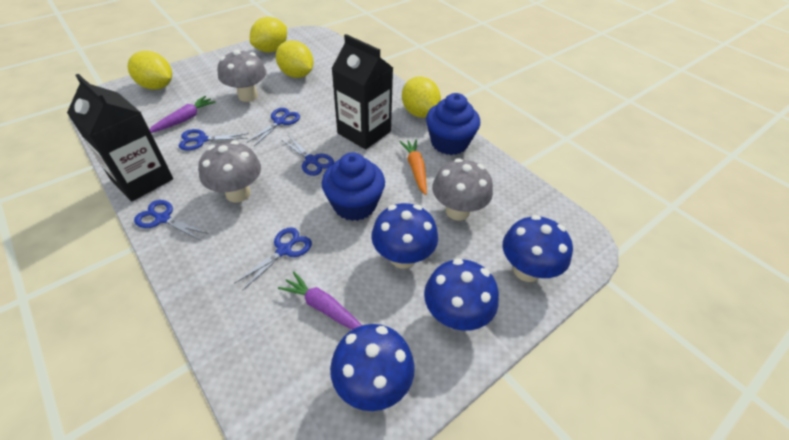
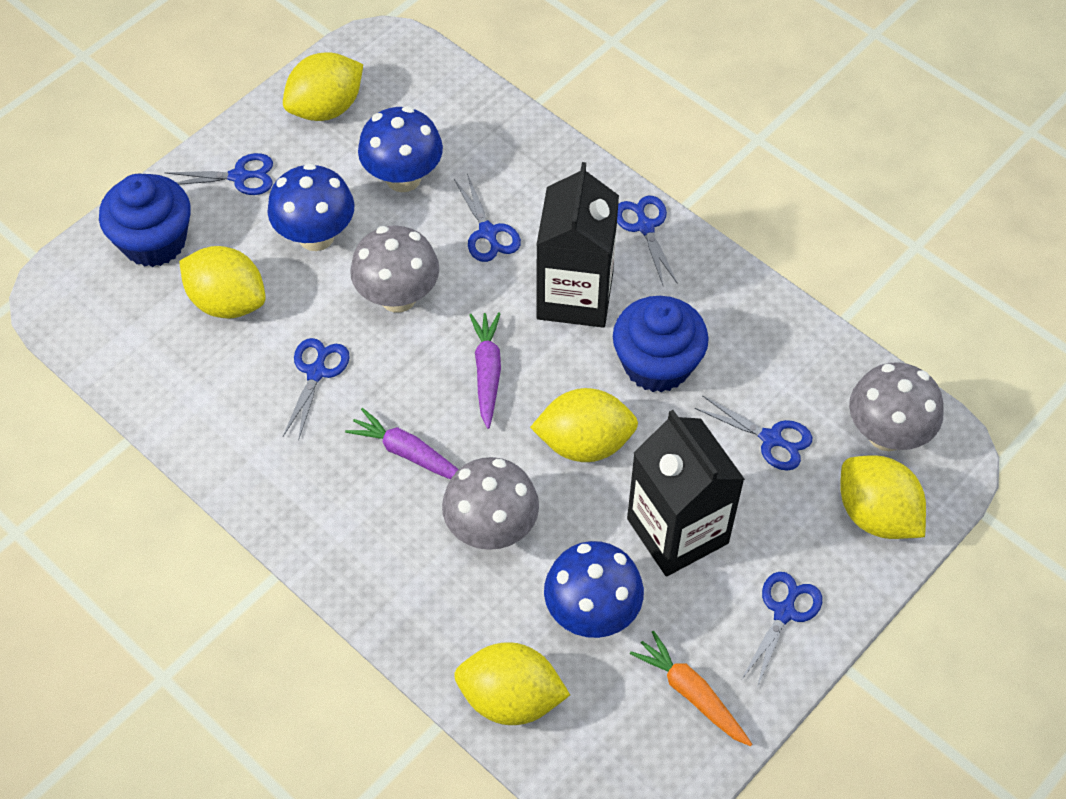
blue mushroom: 4 -> 3
blue scissors: 5 -> 6
yellow lemon: 4 -> 5

